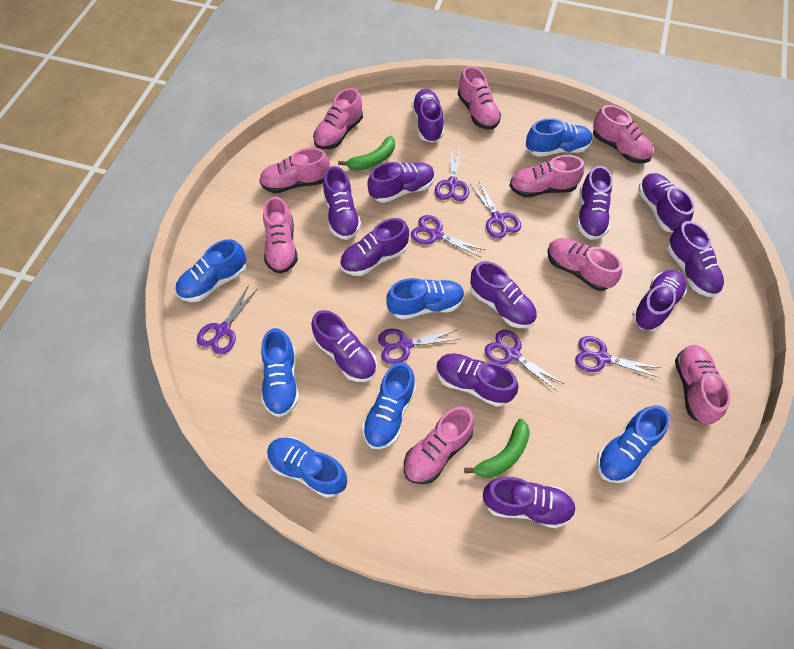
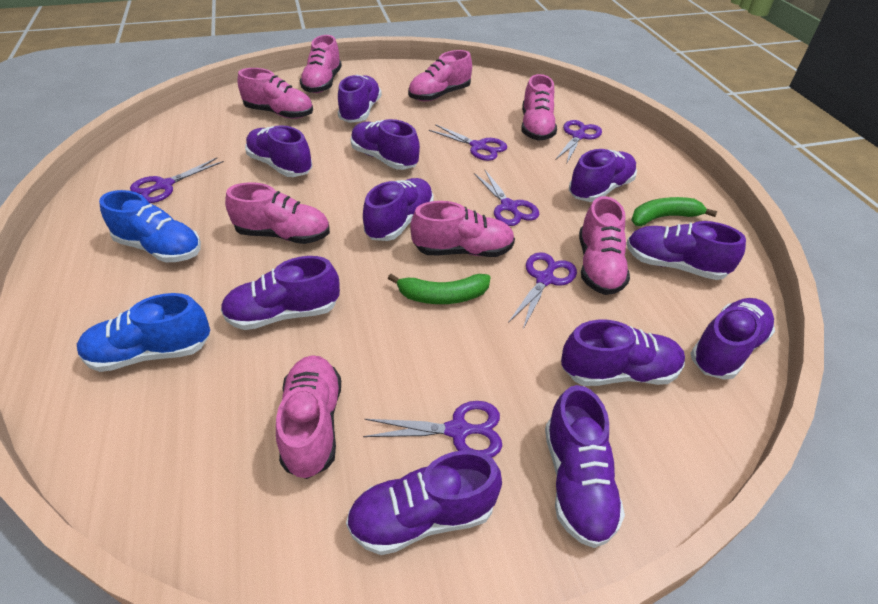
blue shoe: 7 -> 2
pink shoe: 9 -> 8
purple scissors: 7 -> 6
purple shoe: 12 -> 11

